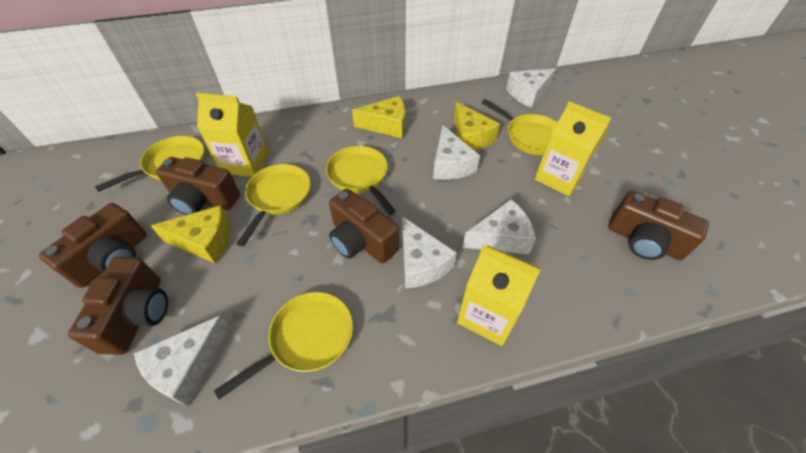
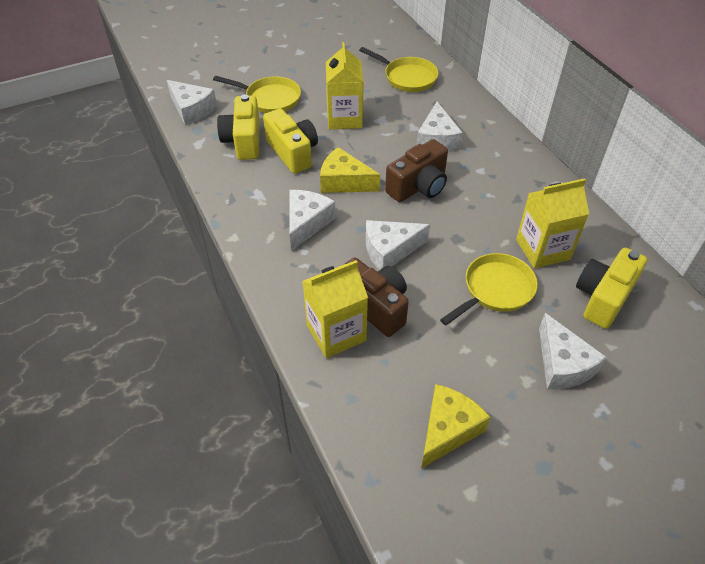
brown camera: 5 -> 2
yellow camera: 0 -> 3
yellow cheese: 3 -> 2
yellow pan: 5 -> 3

